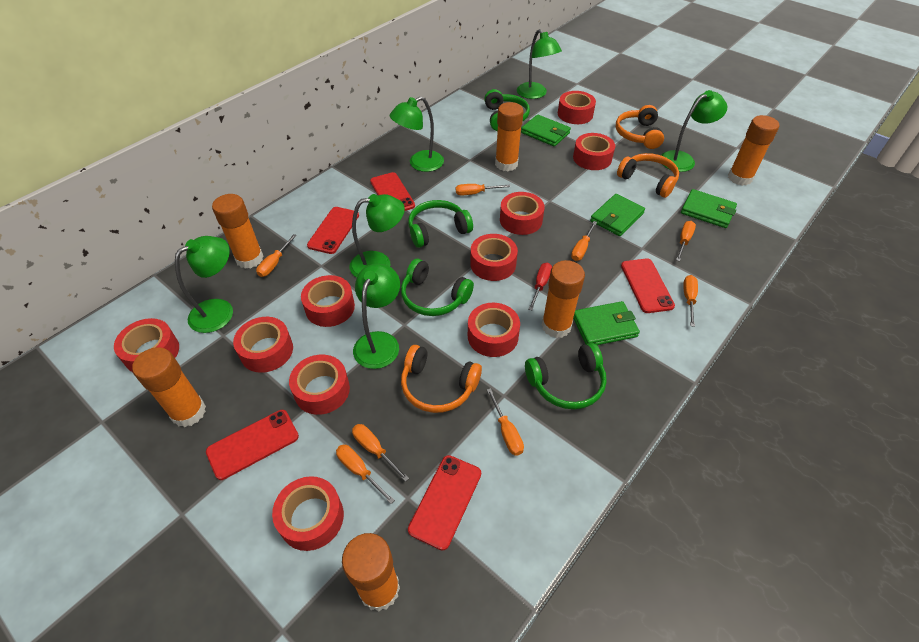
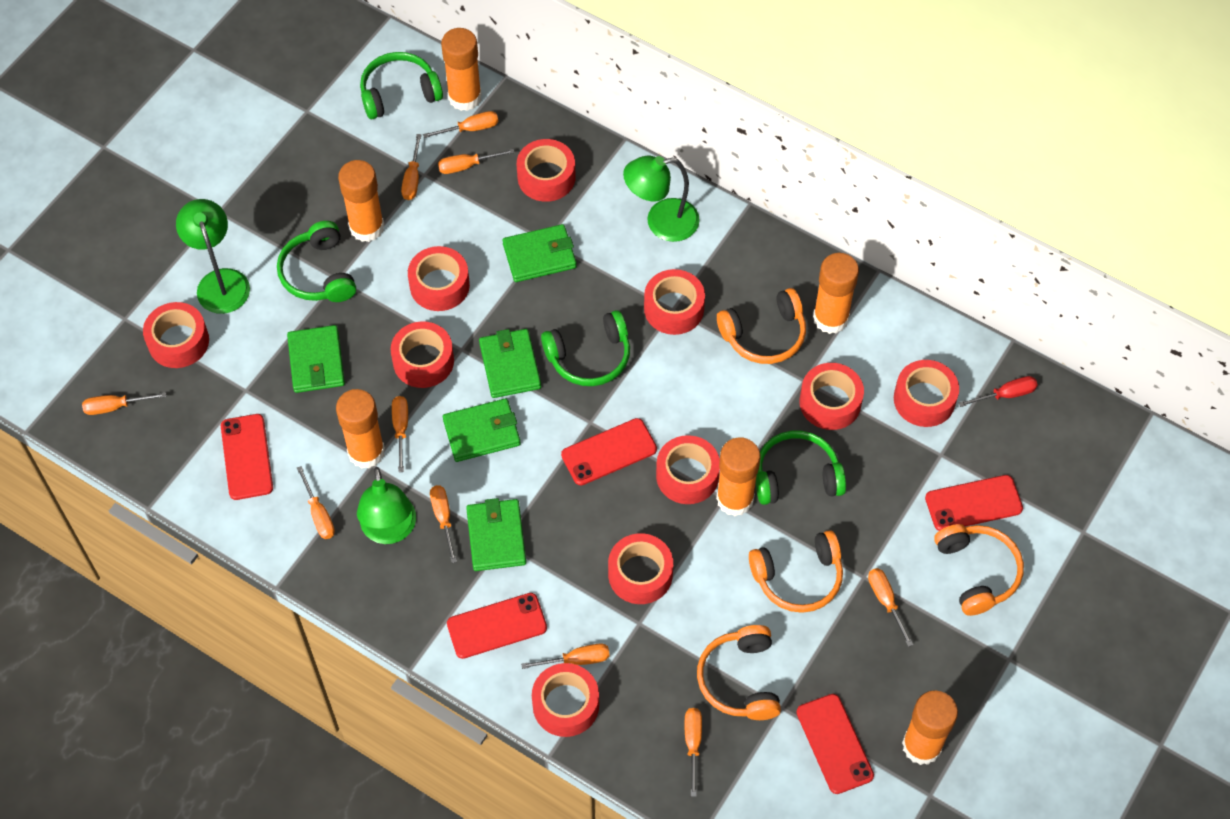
green lamp: 6 -> 3
green wallet: 4 -> 5
orange headphones: 3 -> 4
orange screwdriver: 8 -> 10

